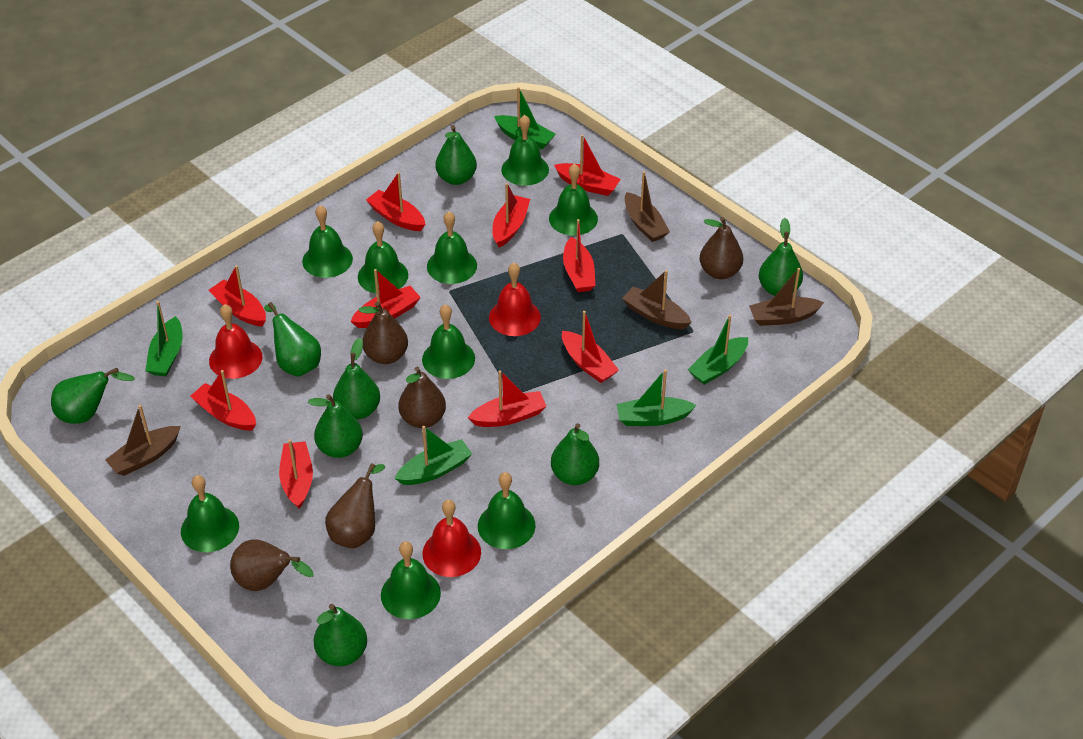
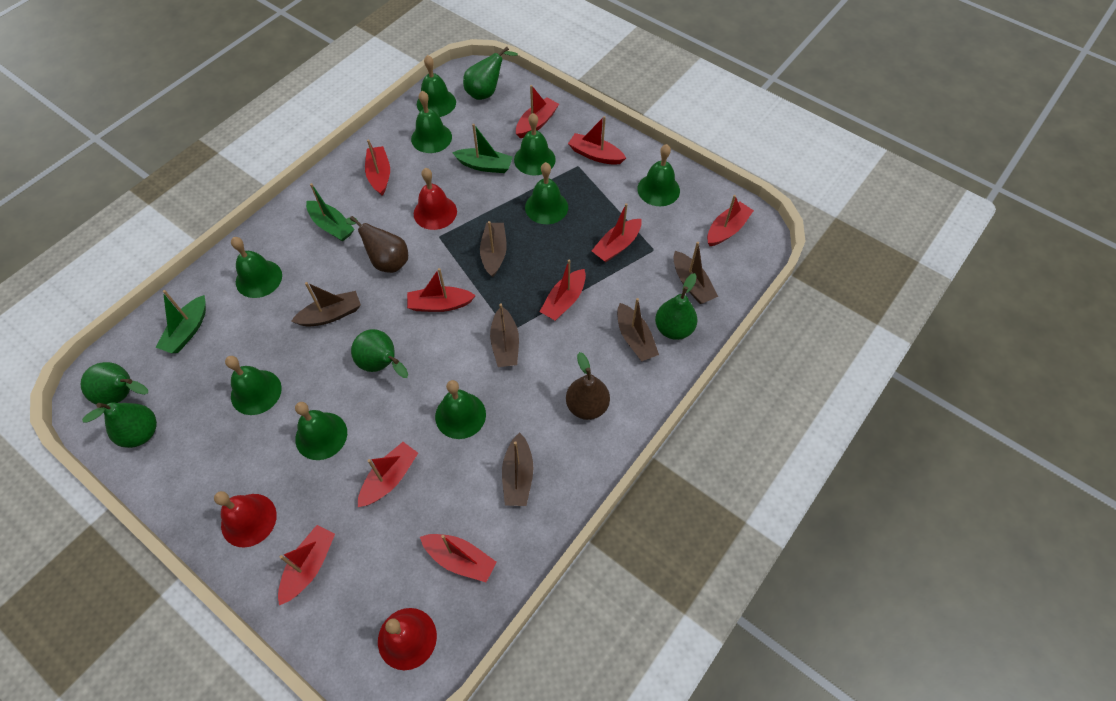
brown boat: 4 -> 6
brown pear: 5 -> 2
green boat: 5 -> 3
green pear: 8 -> 5

